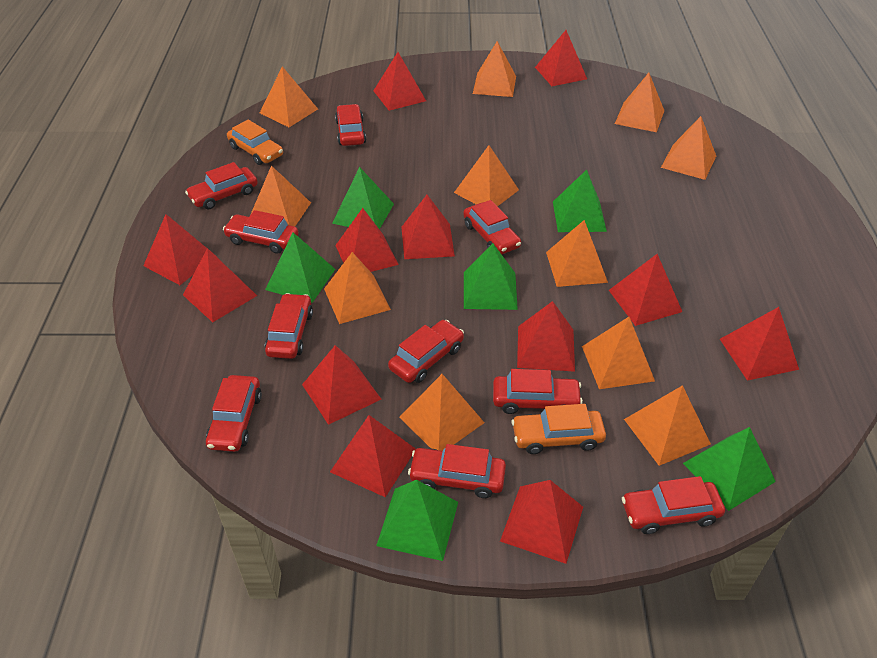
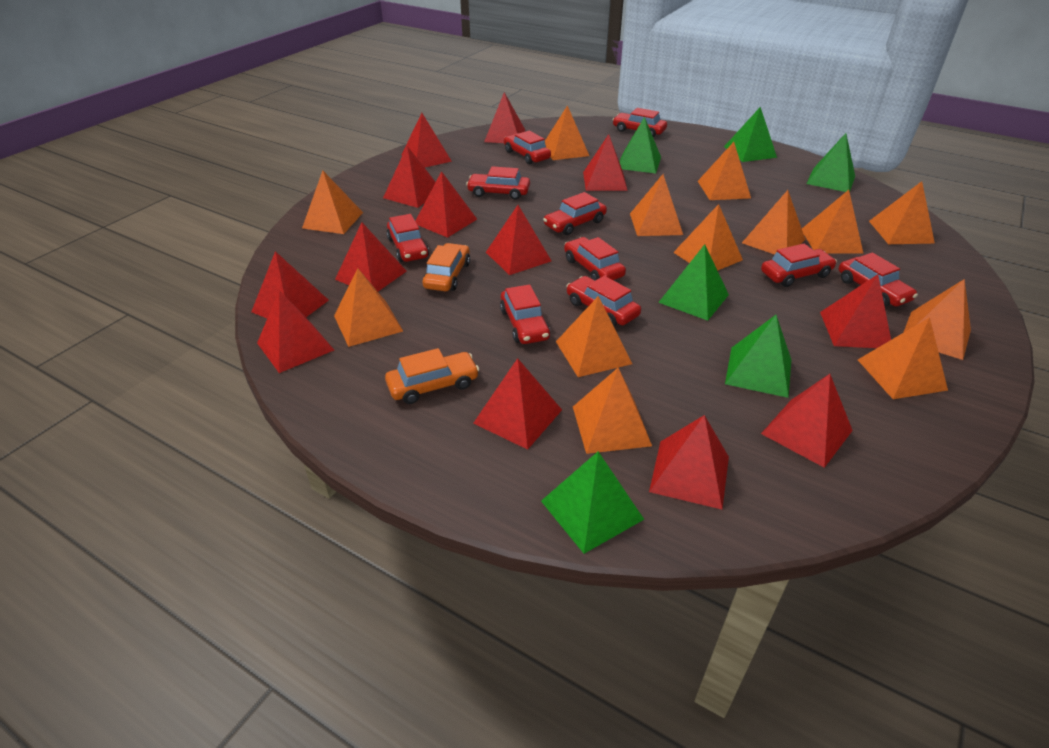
orange pyramid: 11 -> 13
red pyramid: 12 -> 13

